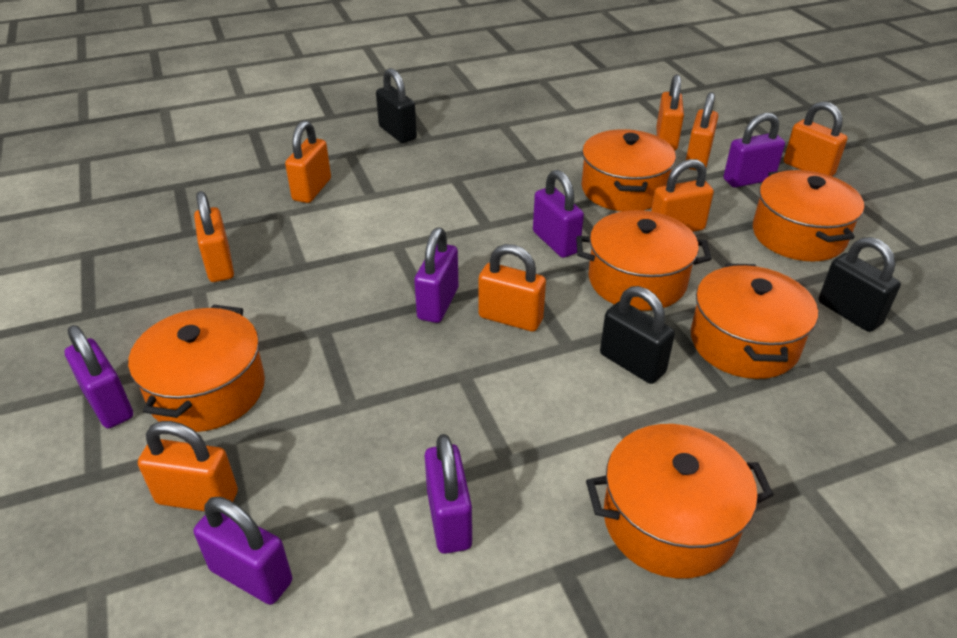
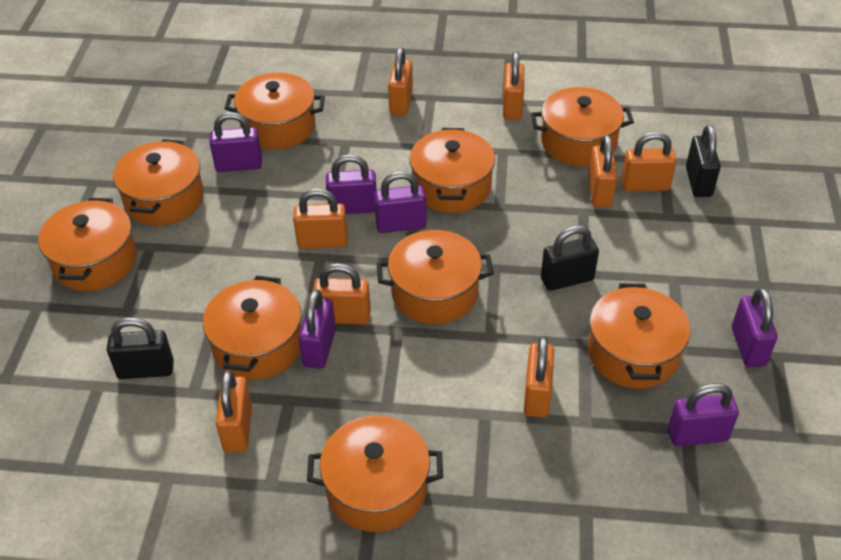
orange pot: 6 -> 9

